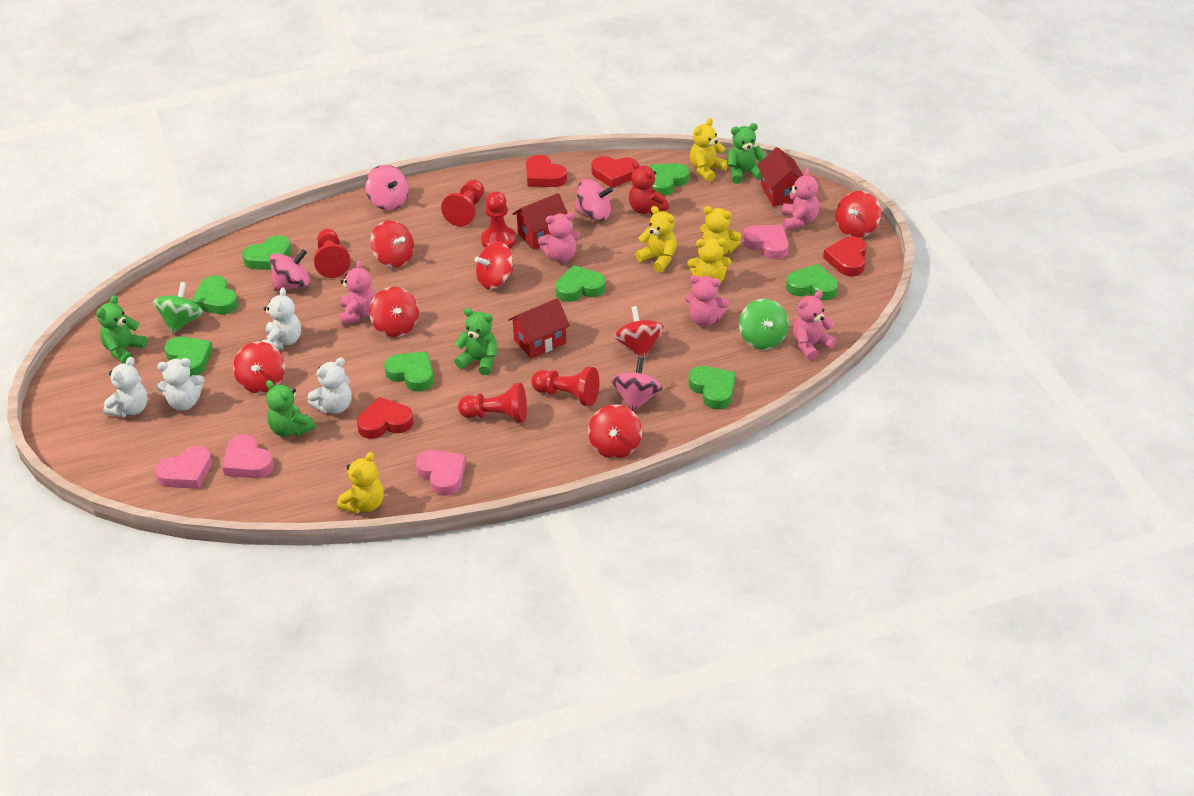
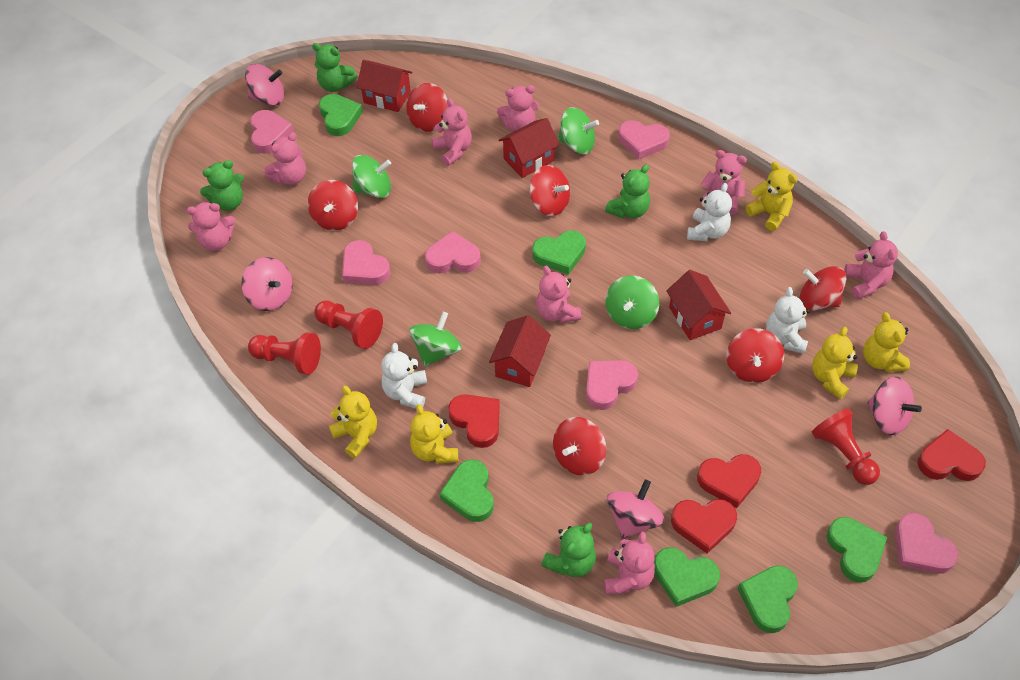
green heart: 8 -> 6
green spinning top: 2 -> 4
pink heart: 4 -> 6
pink teddy bear: 5 -> 8
red house: 3 -> 4
red pawn: 5 -> 3
red spinning top: 7 -> 6
red teddy bear: 1 -> 0
white teddy bear: 4 -> 3

